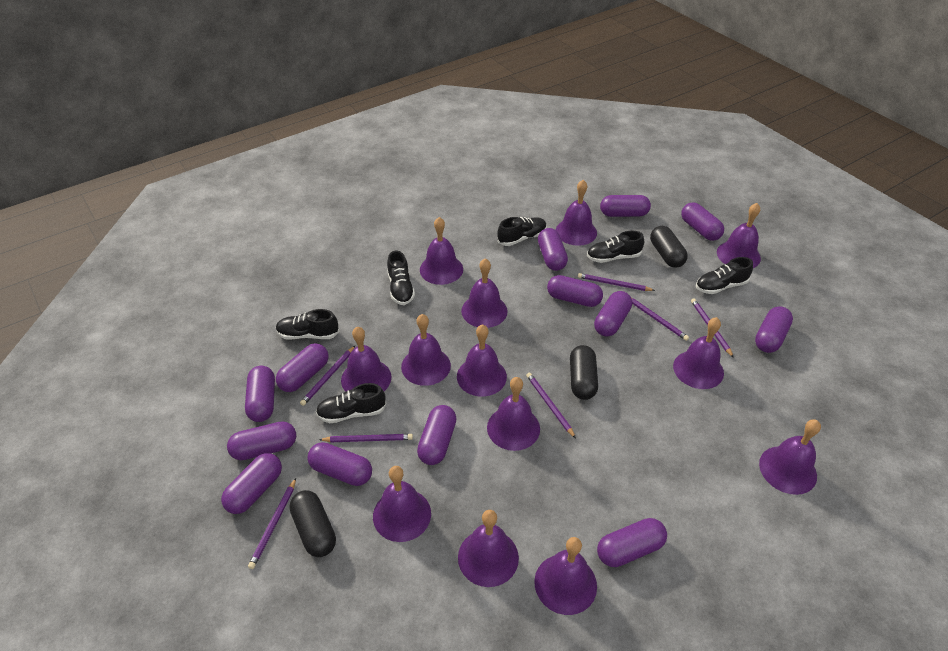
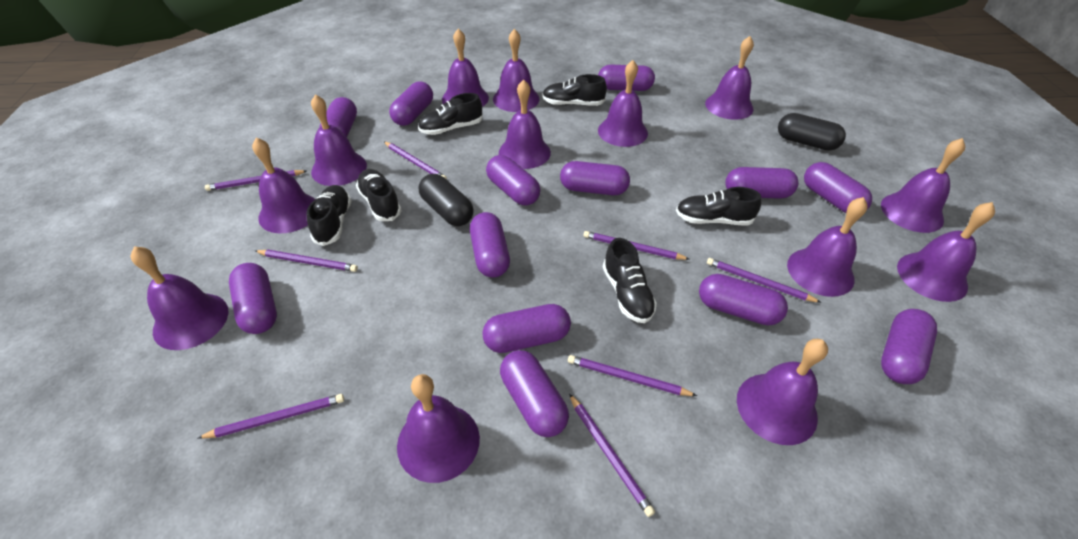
black capsule: 3 -> 2
purple pencil: 7 -> 8

